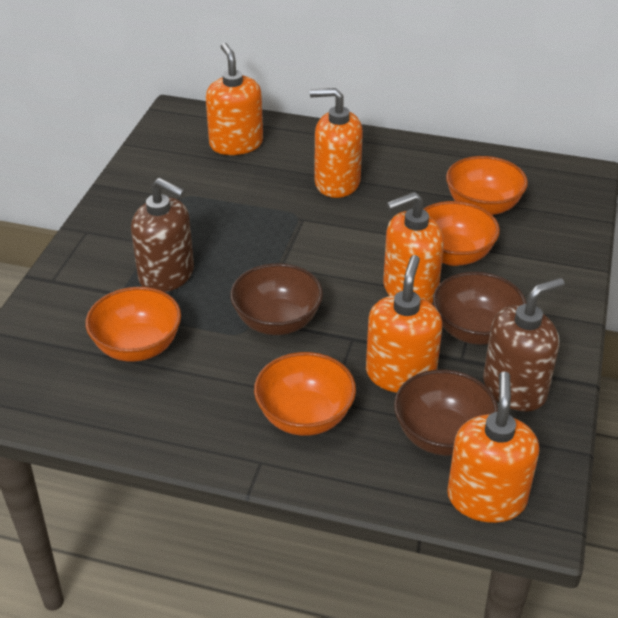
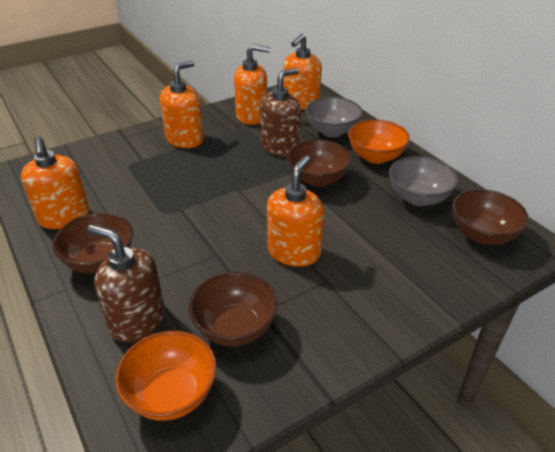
brown bowl: 3 -> 4
grey bowl: 0 -> 2
orange bowl: 4 -> 2

